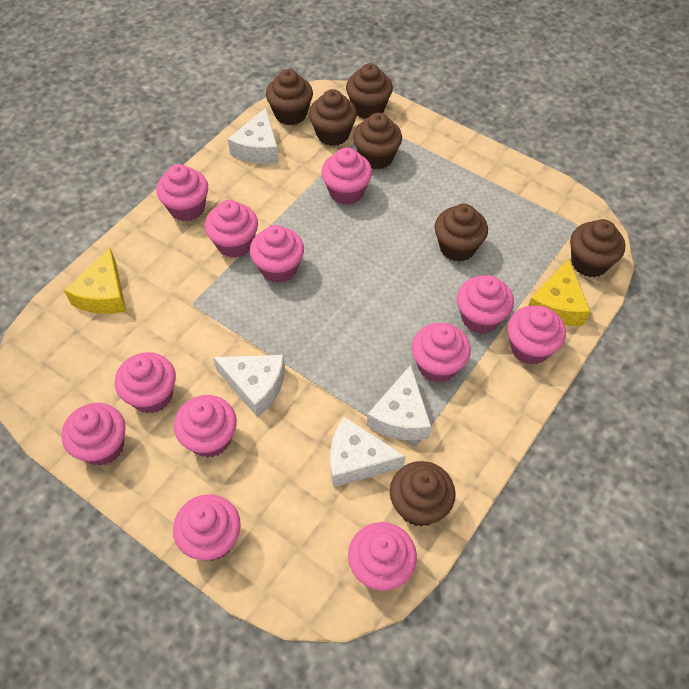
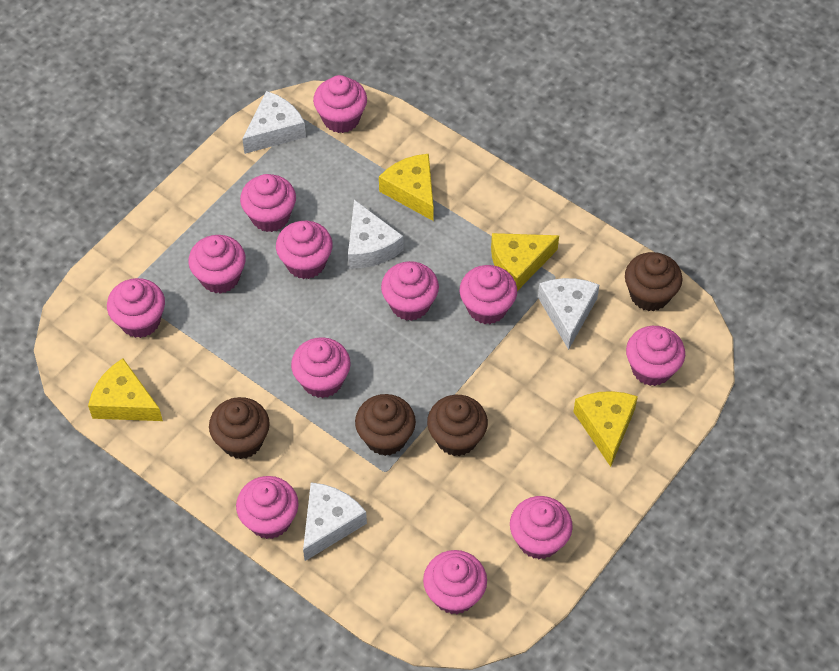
brown cupcake: 7 -> 4
yellow cheese: 2 -> 4

